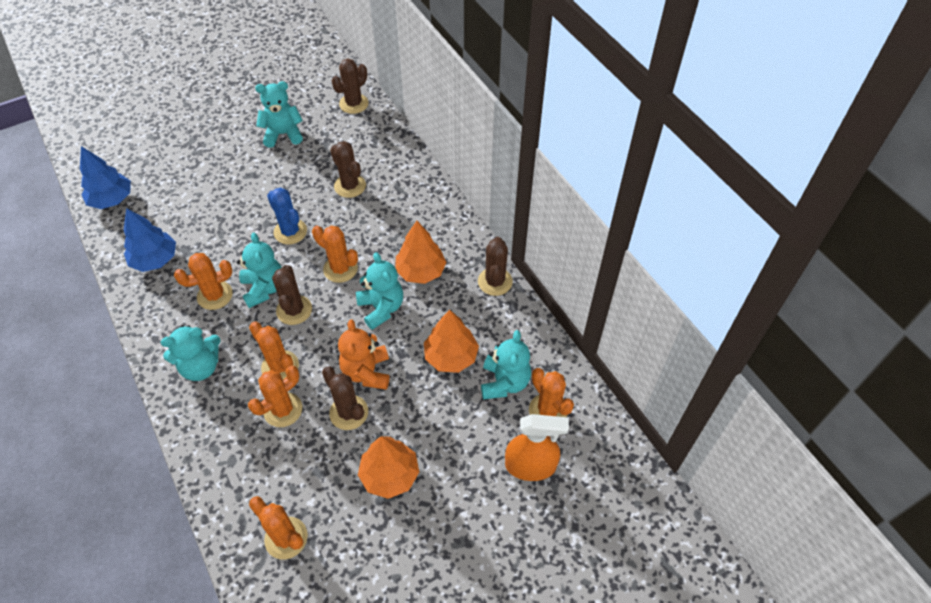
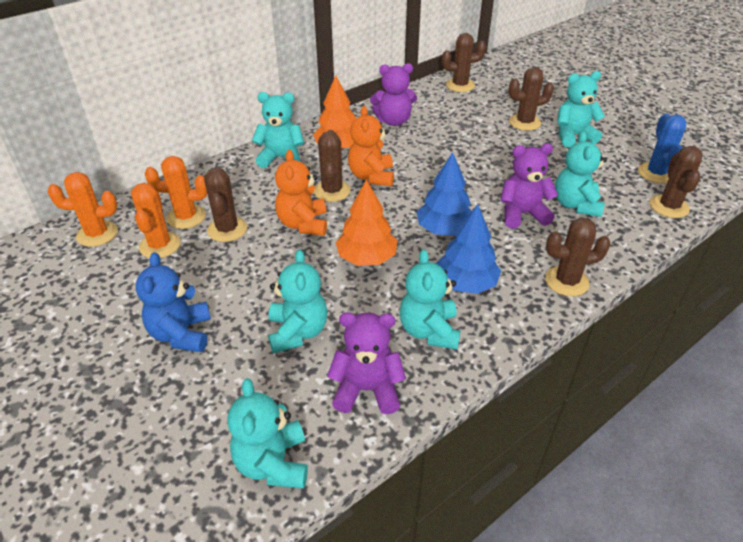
blue teddy bear: 0 -> 1
brown cactus: 5 -> 6
orange cactus: 6 -> 3
orange spray bottle: 1 -> 0
orange teddy bear: 1 -> 2
orange tree: 3 -> 2
purple teddy bear: 0 -> 3
turquoise teddy bear: 5 -> 6

